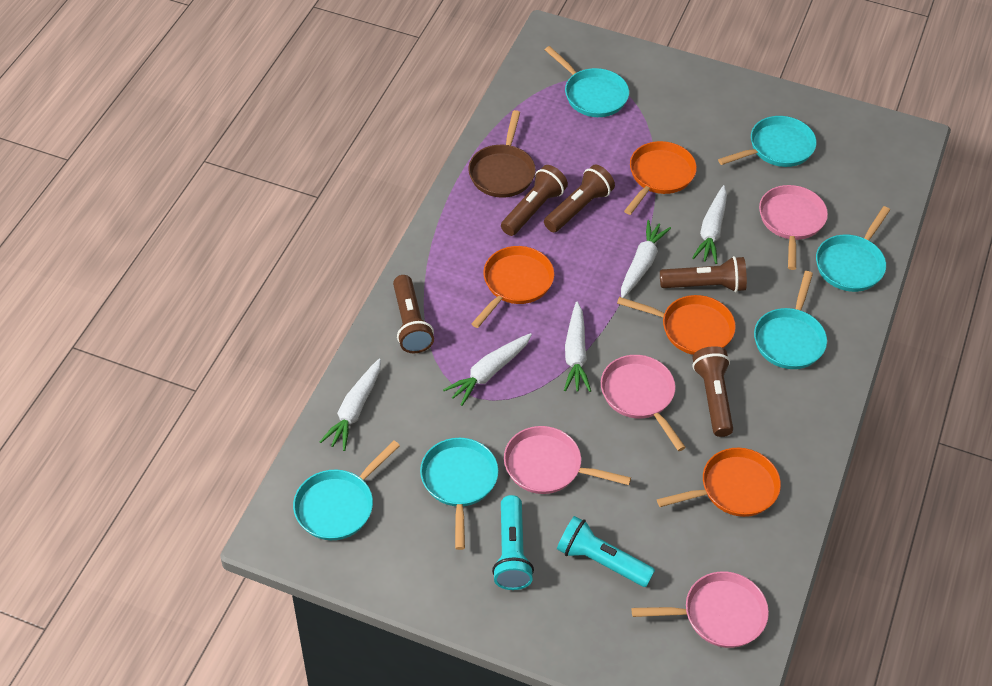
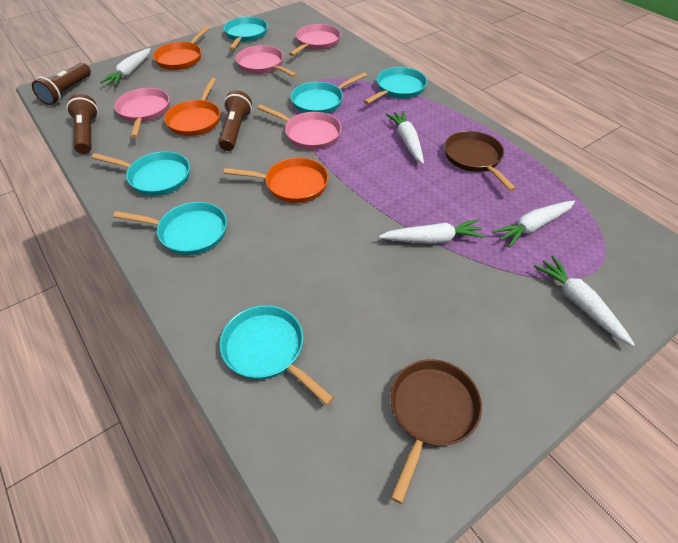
brown flashlight: 5 -> 3
brown pan: 1 -> 2
orange pan: 4 -> 3
turquoise flashlight: 2 -> 0

